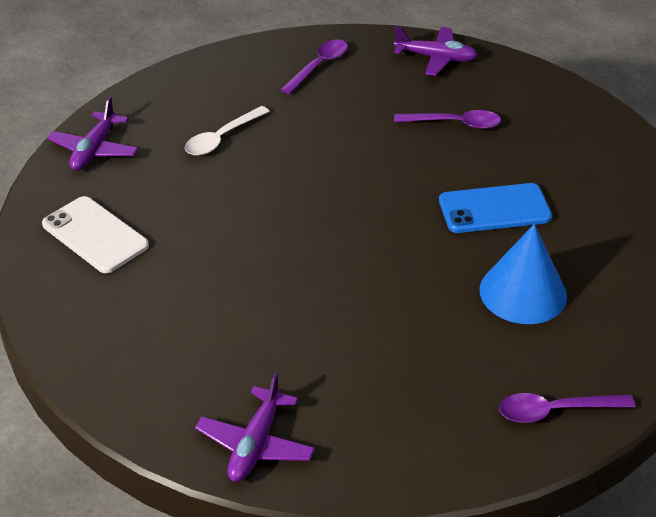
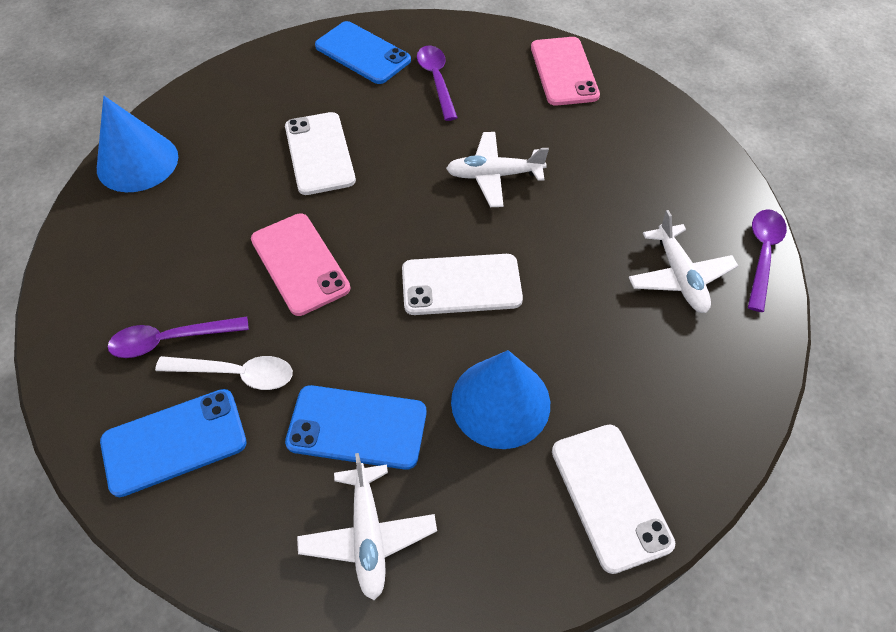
blue cone: 1 -> 2
blue phone: 1 -> 3
pink phone: 0 -> 2
purple plane: 3 -> 0
white phone: 1 -> 3
white plane: 0 -> 3

